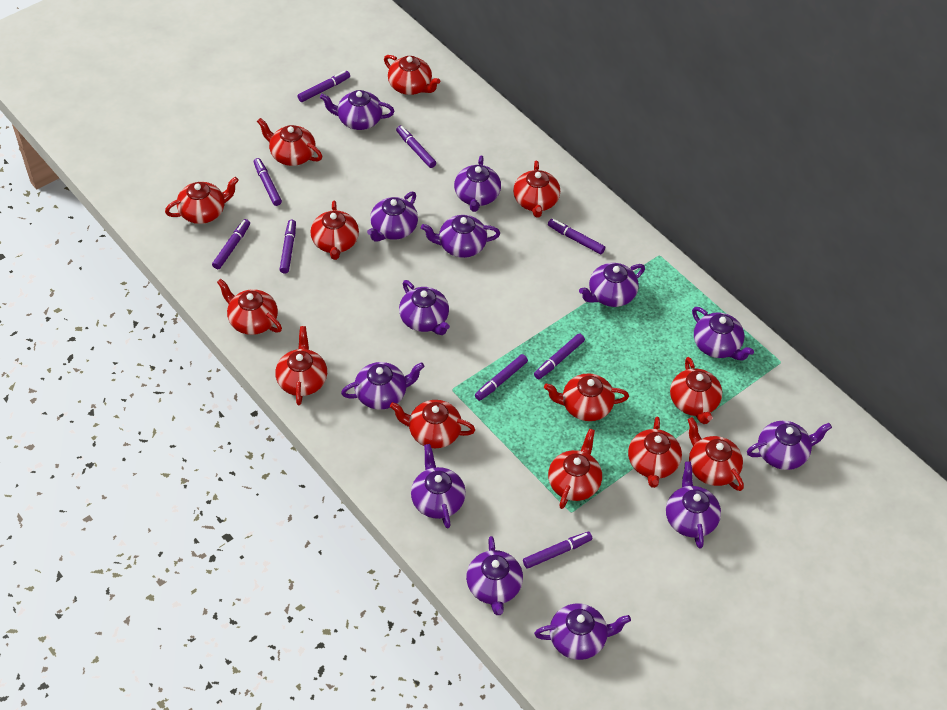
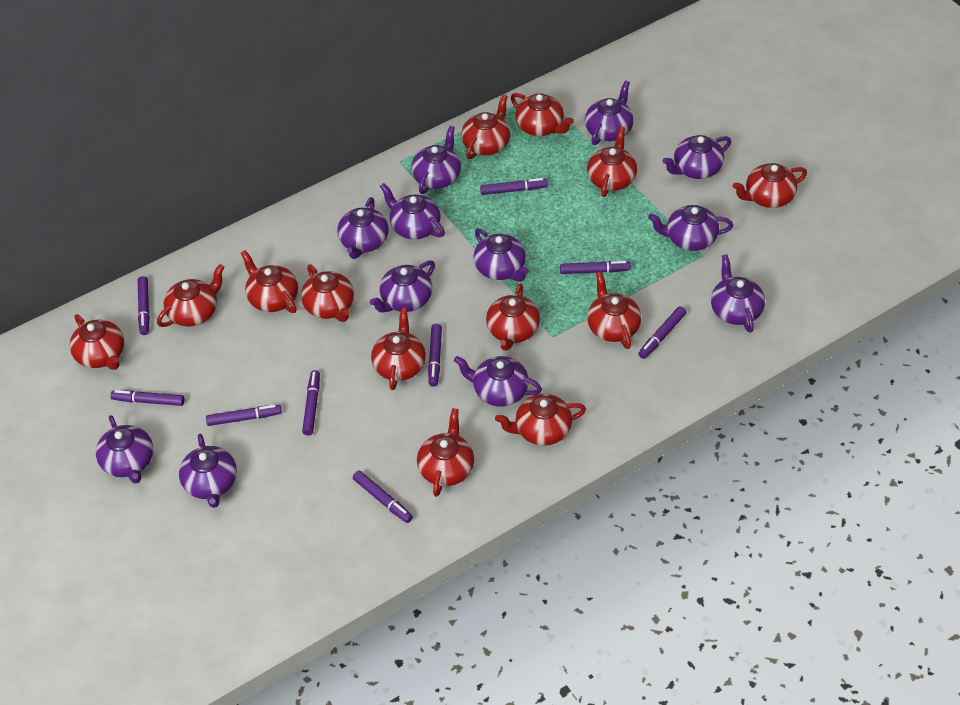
purple teapot: 13 -> 12

